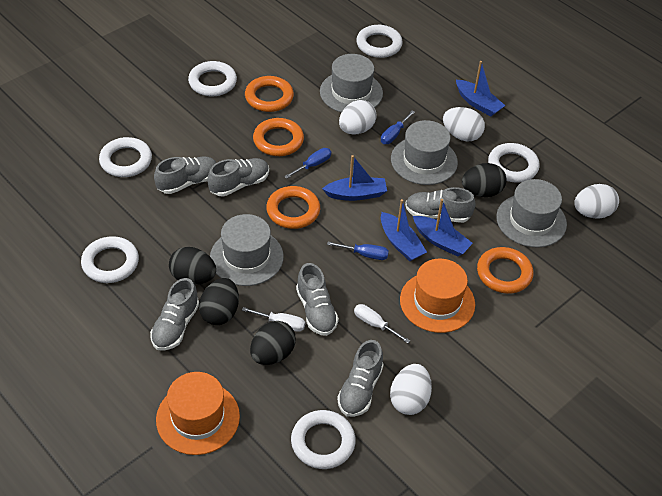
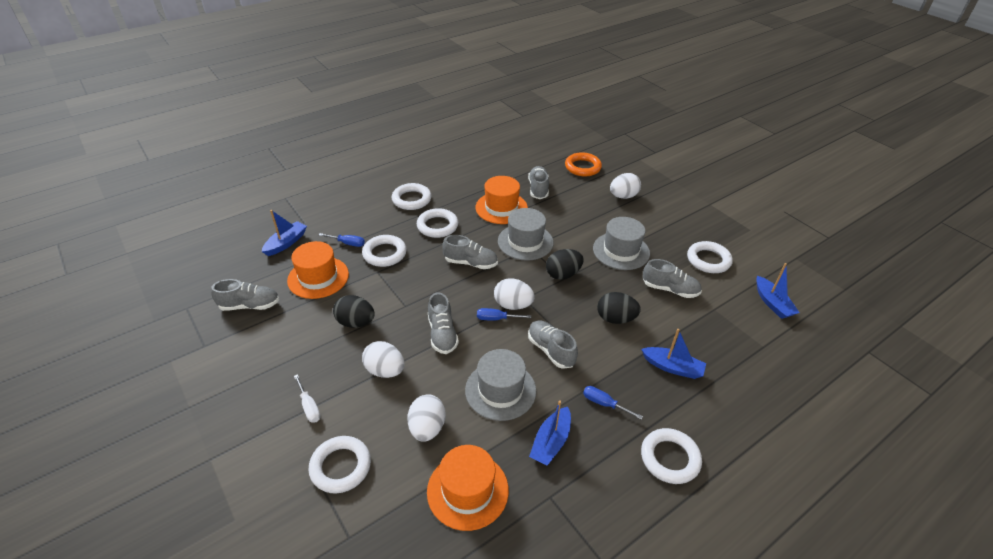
black egg: 4 -> 3
grey hat: 4 -> 3
orange hat: 2 -> 3
orange ring: 4 -> 1
white screwdriver: 2 -> 1

